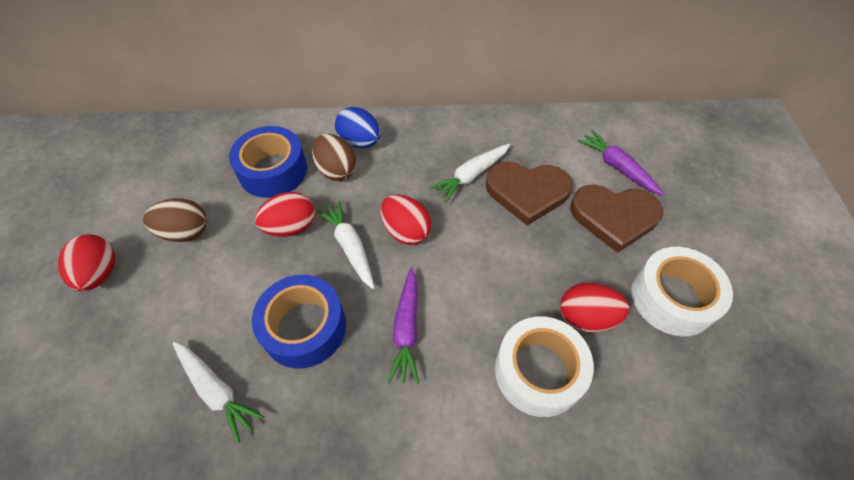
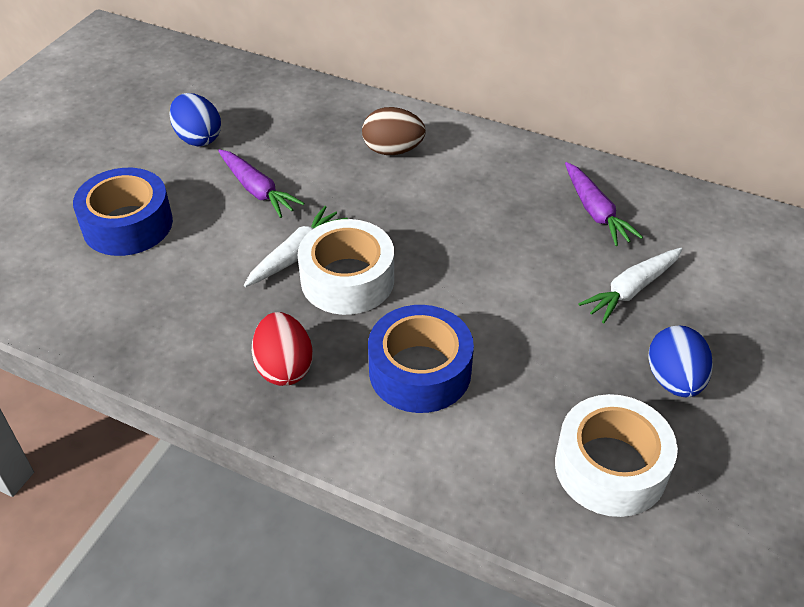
blue egg: 1 -> 2
brown egg: 2 -> 1
brown heart: 2 -> 0
red egg: 4 -> 1
white carrot: 3 -> 2

